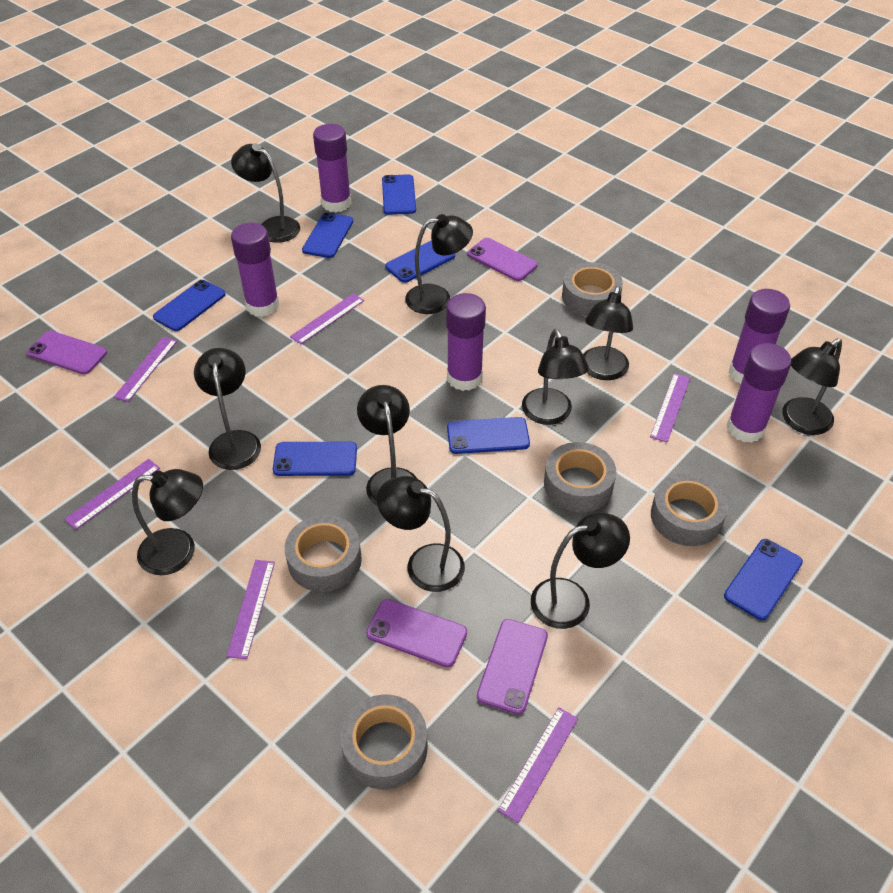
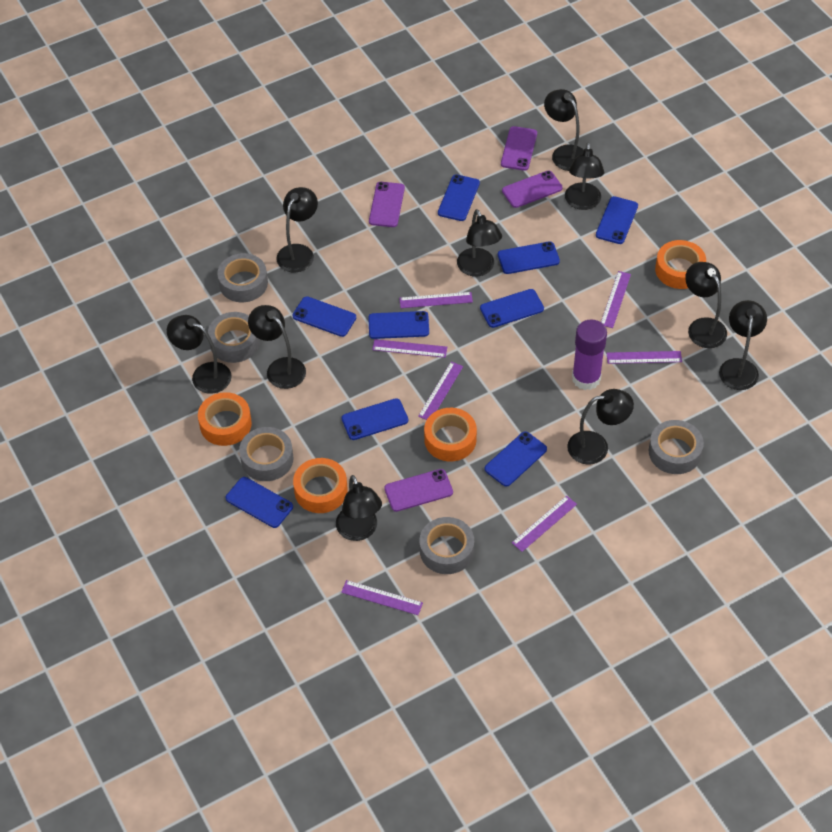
blue phone: 7 -> 9
orange tape: 0 -> 4
purple glue stick: 5 -> 1
purple ruler: 6 -> 7

